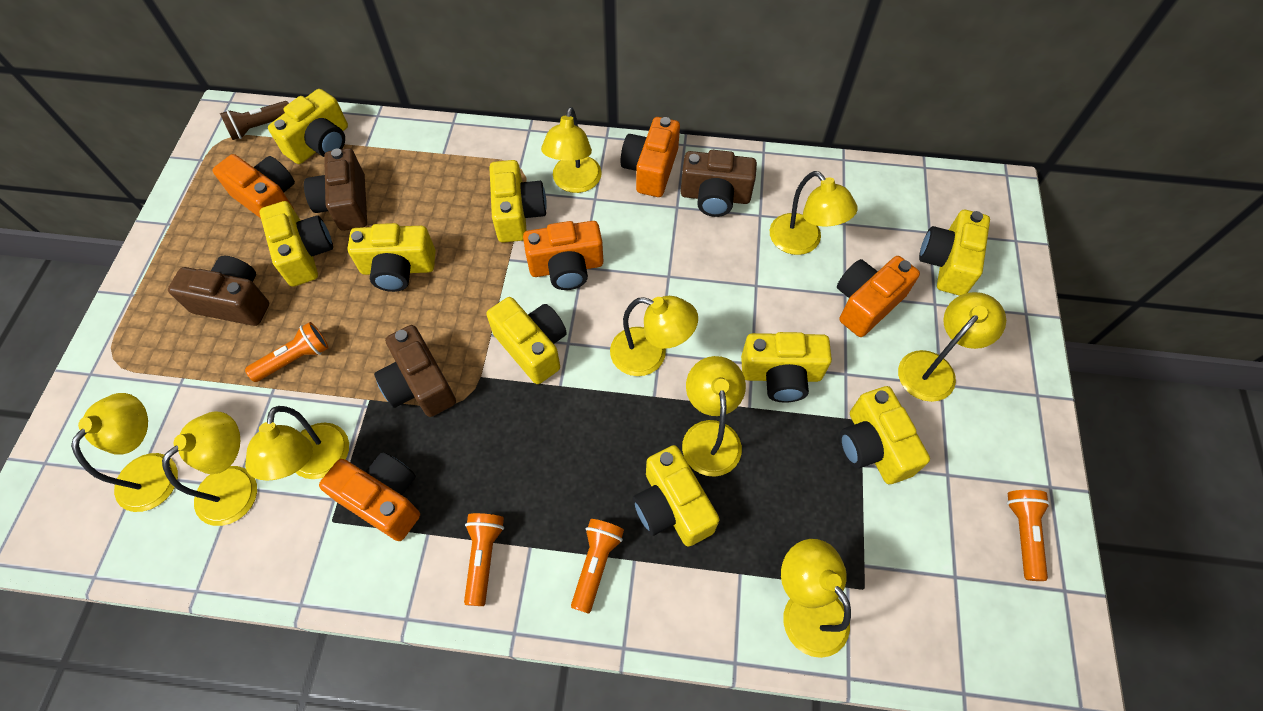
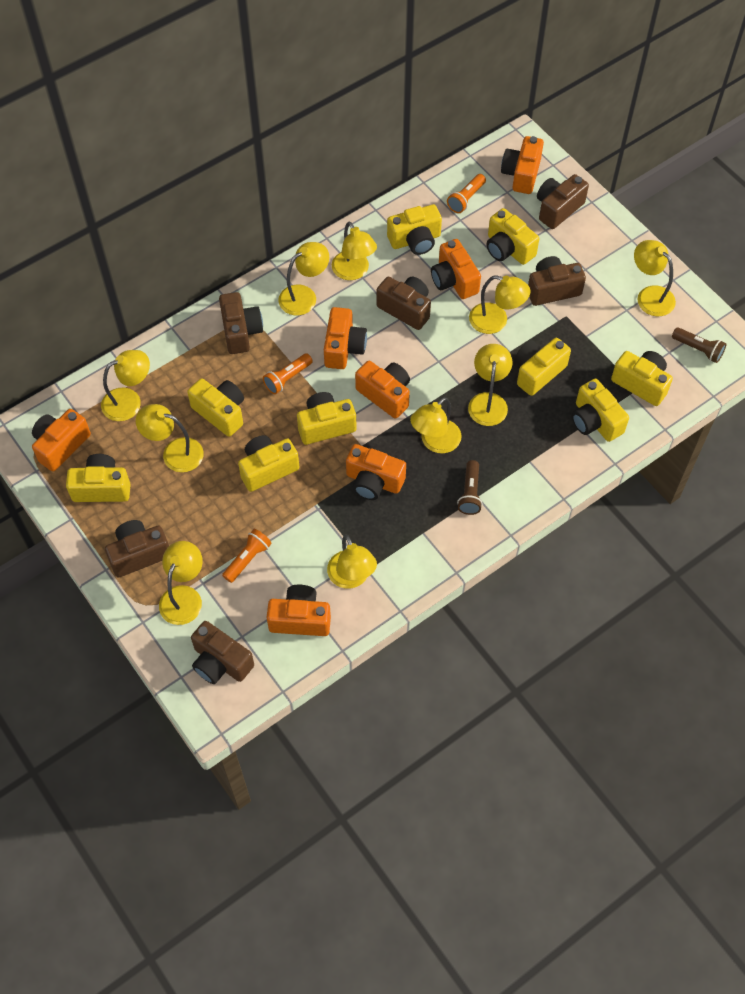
brown camera: 4 -> 6
brown flashlight: 1 -> 2
orange camera: 5 -> 7
orange flashlight: 4 -> 3
yellow lamp: 9 -> 10

